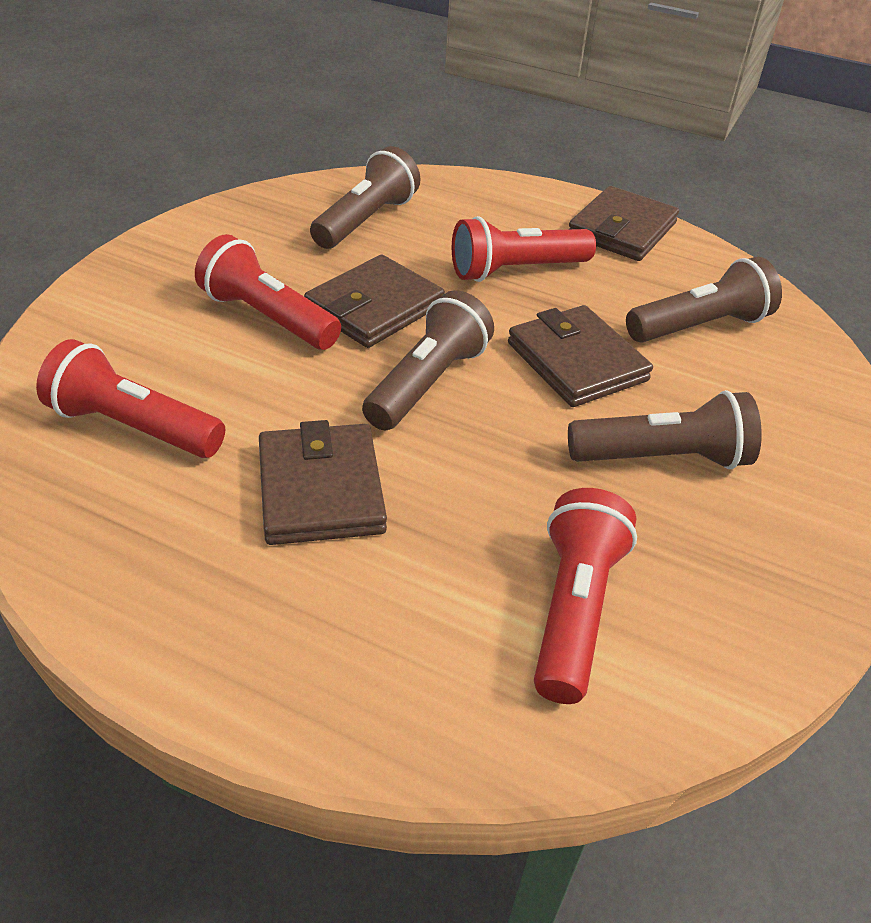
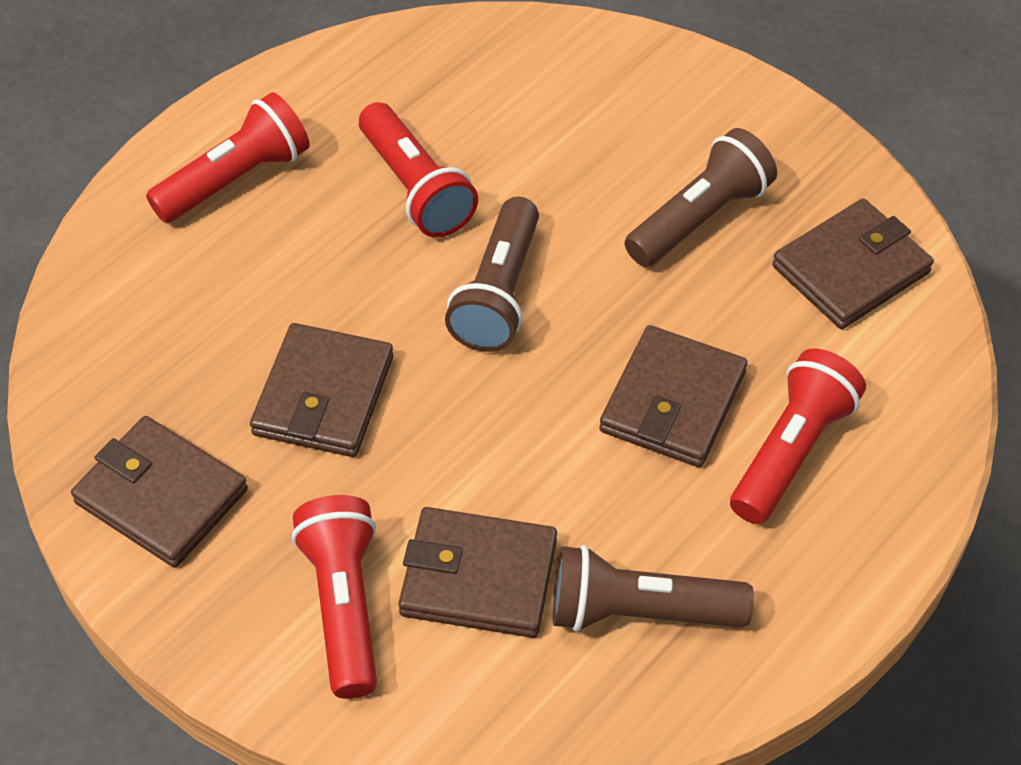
brown flashlight: 4 -> 3
brown wallet: 4 -> 5

